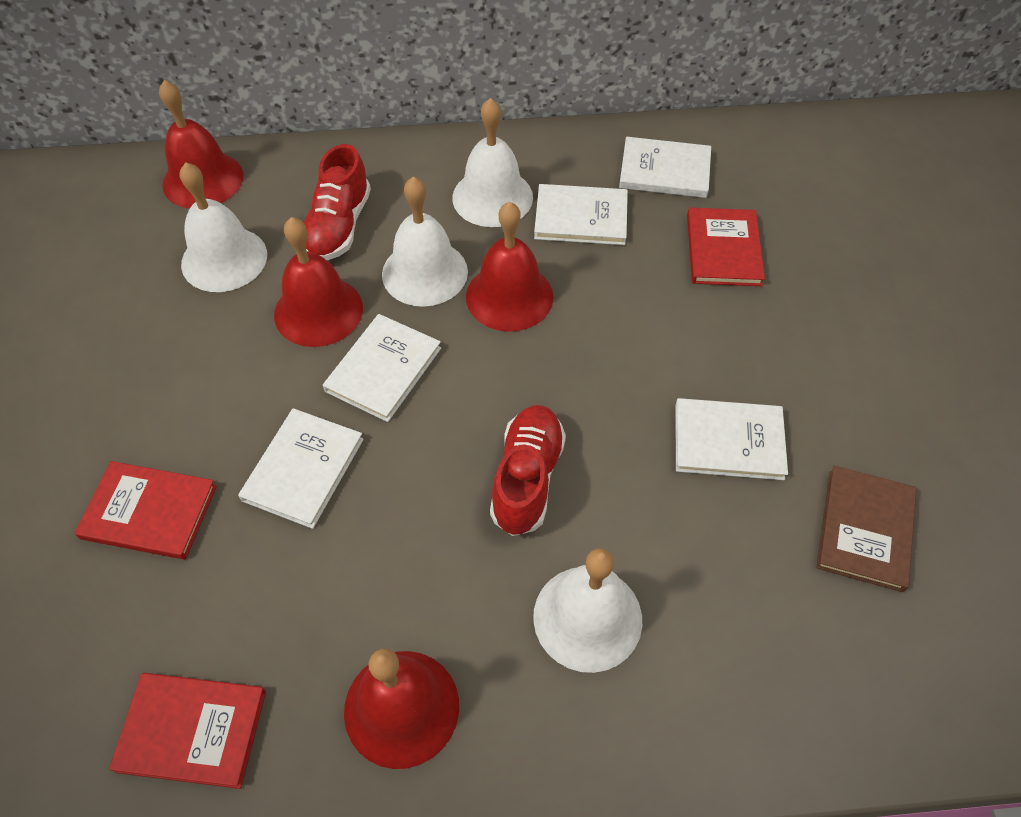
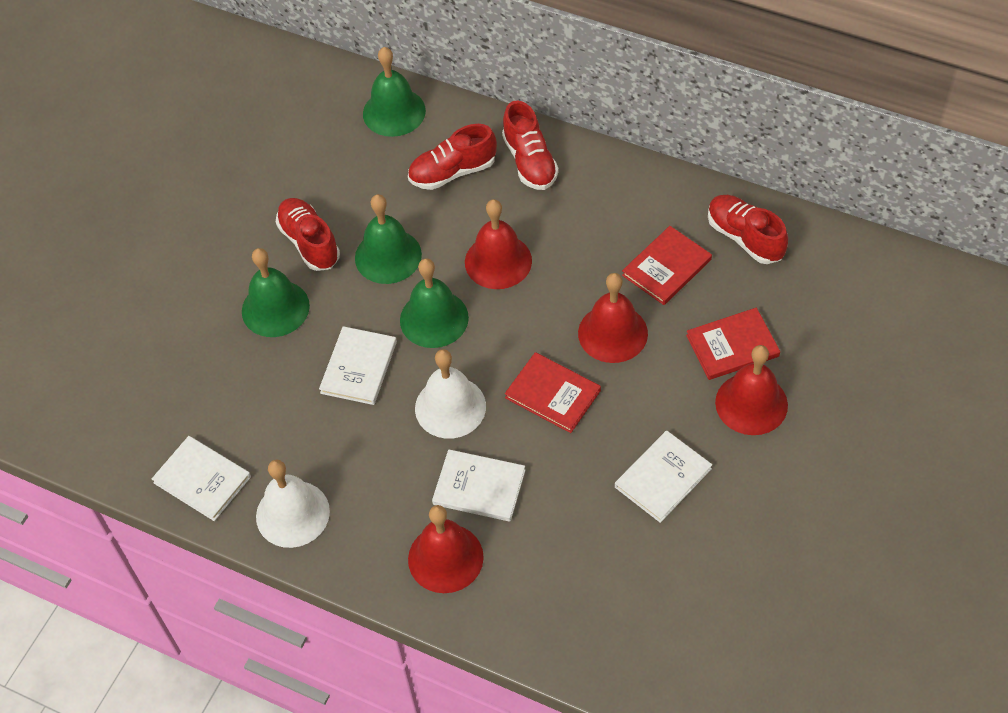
brown book: 1 -> 0
green bell: 0 -> 4
red shoe: 2 -> 4
white bell: 4 -> 2
white book: 5 -> 4

